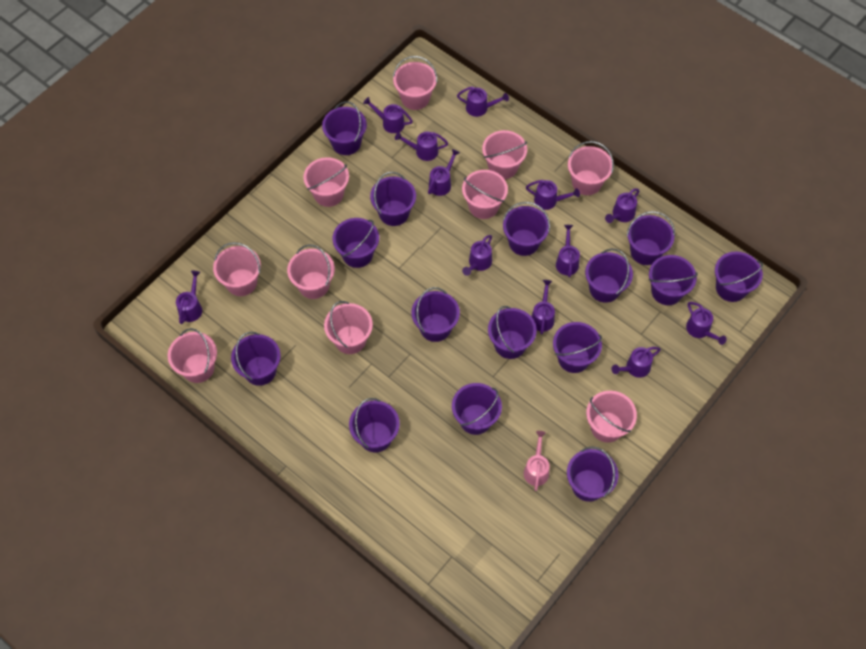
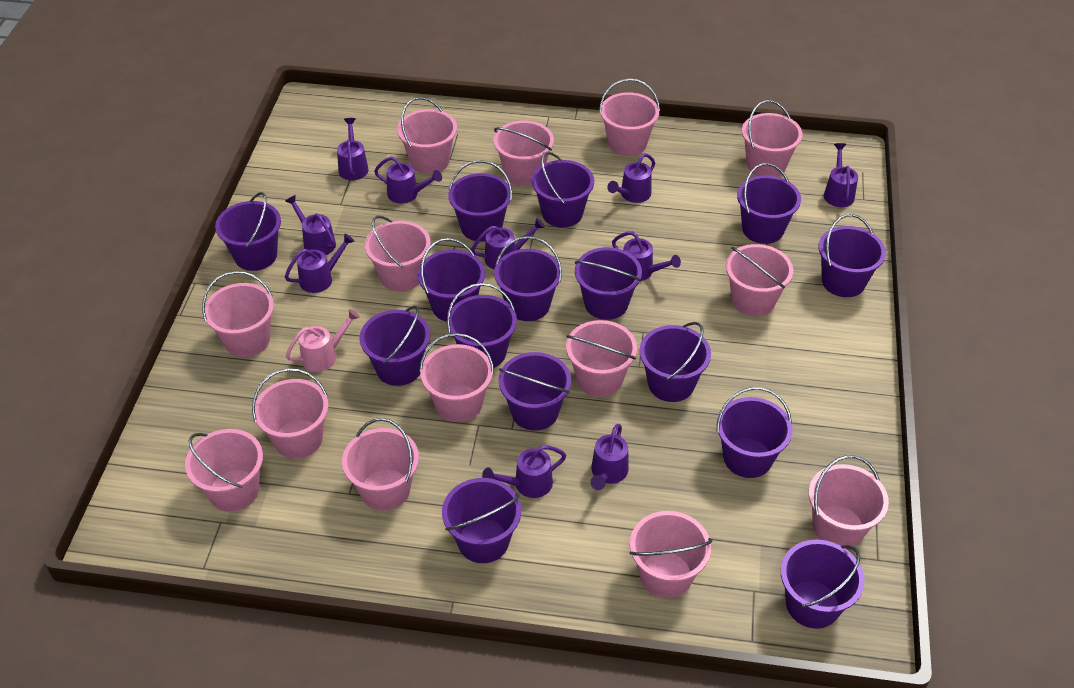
pink bucket: 10 -> 14
purple watering can: 12 -> 10

